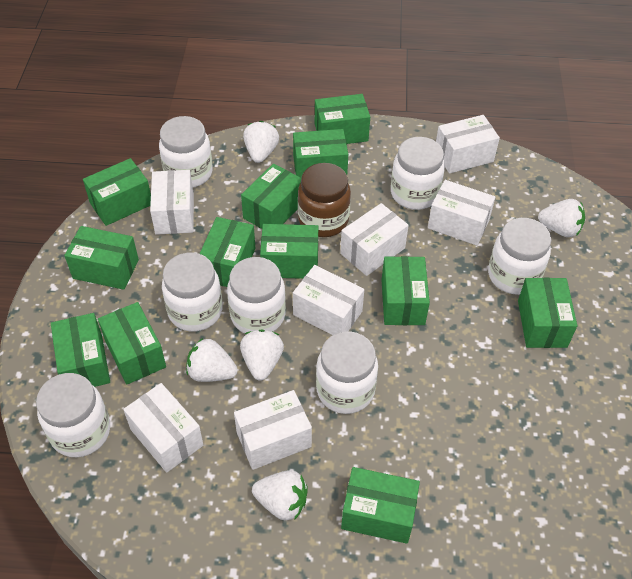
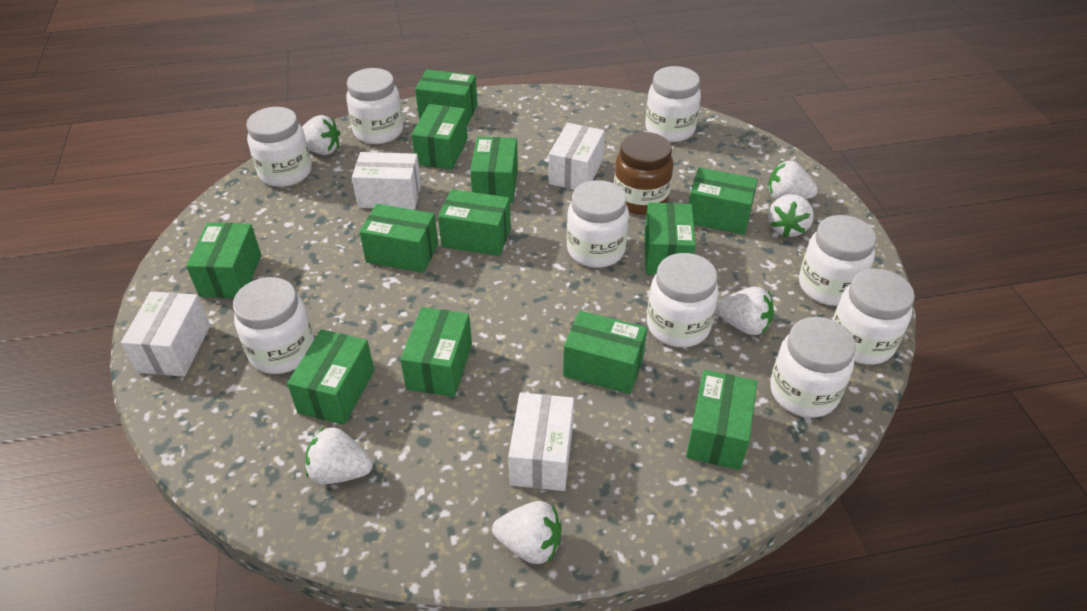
white box: 7 -> 4
white jar: 7 -> 9
white strawberry: 5 -> 6

